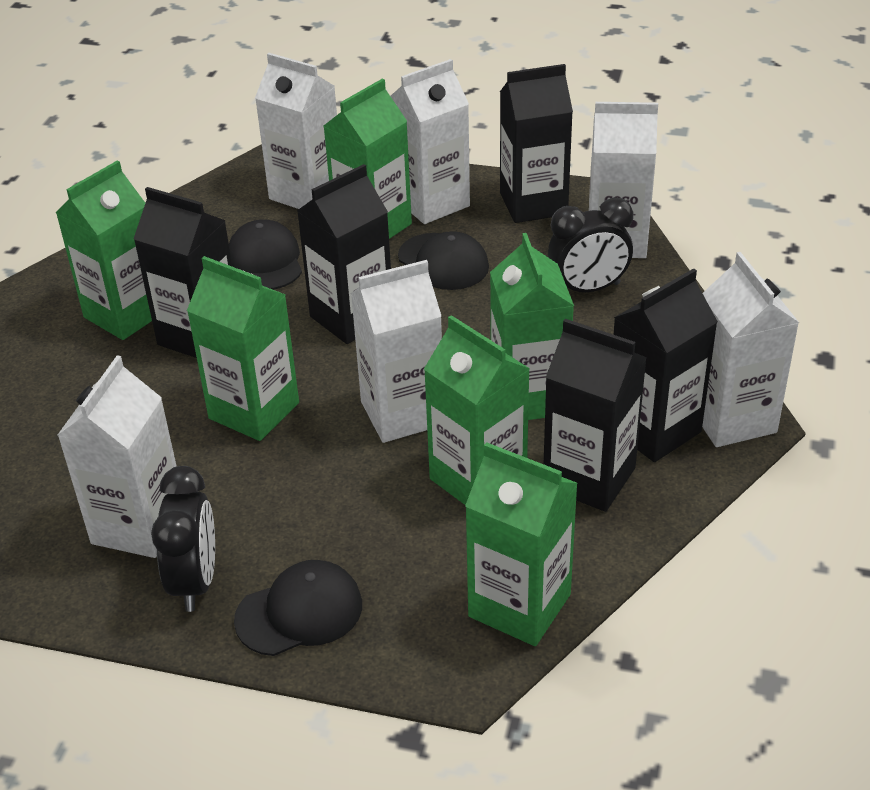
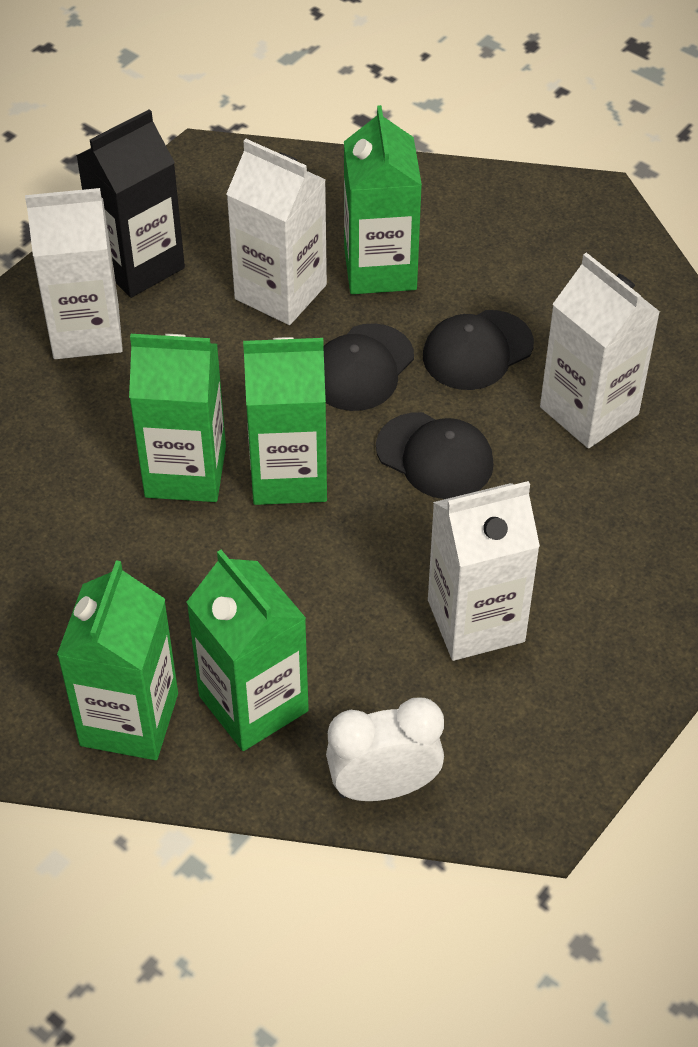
black carton: 5 -> 1
black clock: 2 -> 0
green carton: 6 -> 5
white carton: 6 -> 4
white clock: 0 -> 1

